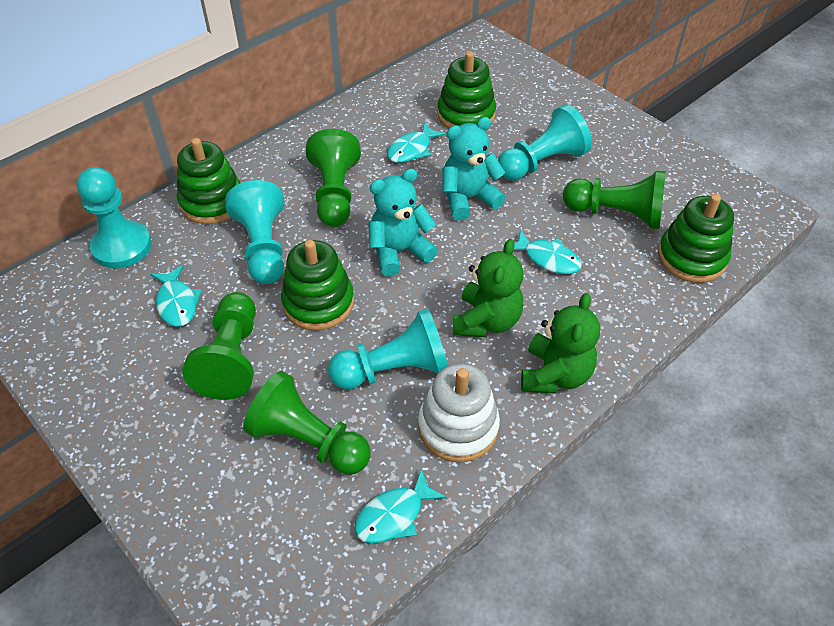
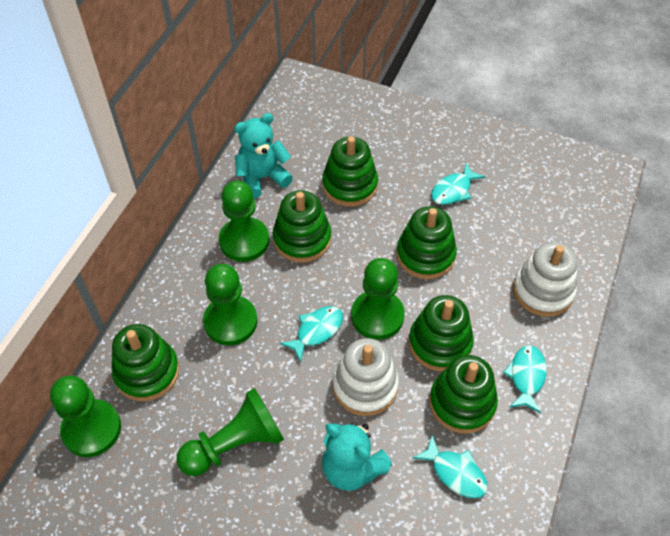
green pawn: 4 -> 5
green stacking toy: 4 -> 6
green teddy bear: 2 -> 0
turquoise pawn: 4 -> 0
white stacking toy: 1 -> 2

